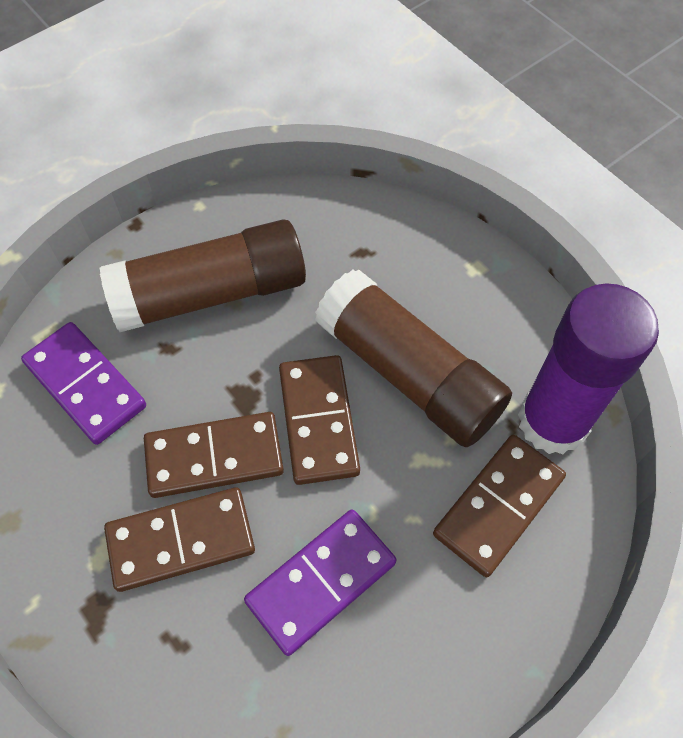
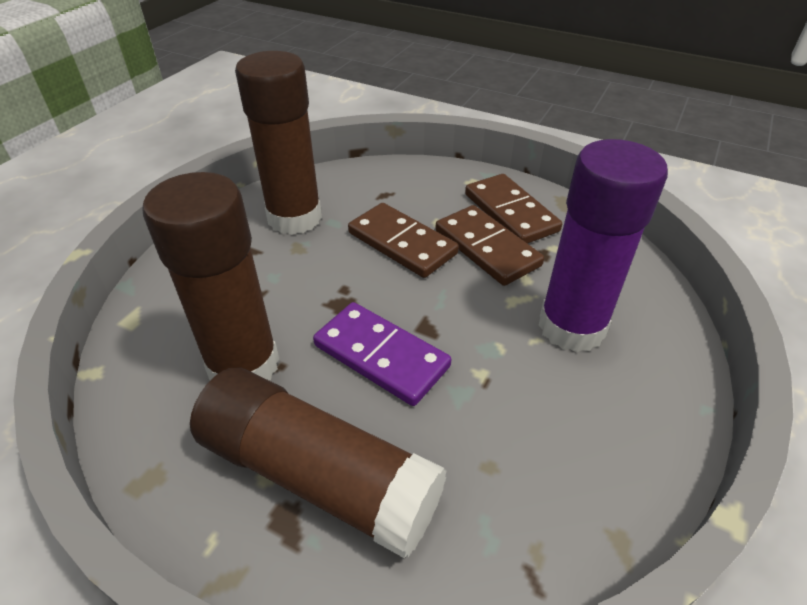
brown domino: 4 -> 3
brown glue stick: 2 -> 3
purple domino: 2 -> 1

